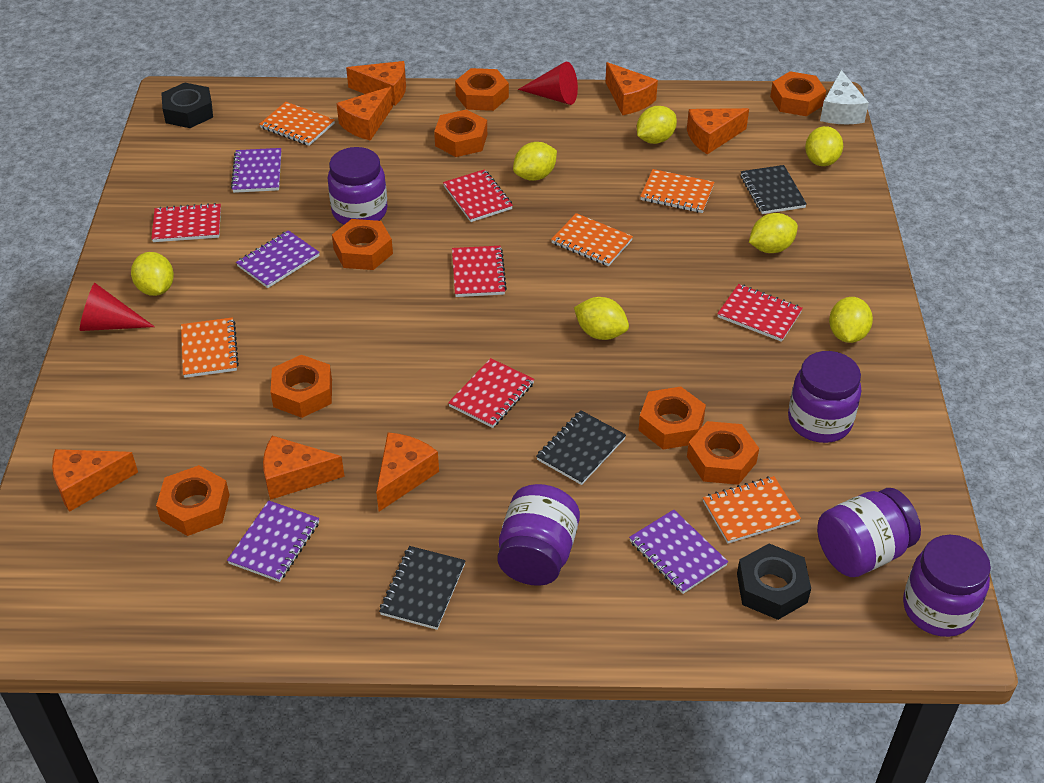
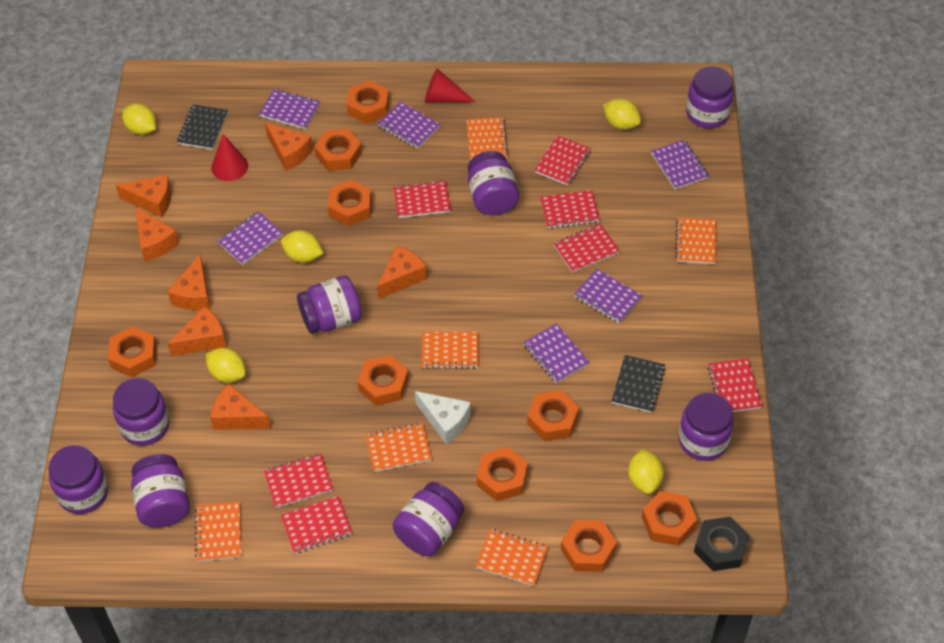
black notebook: 3 -> 2
black nut: 2 -> 1
orange notebook: 5 -> 6
orange nut: 8 -> 9
purple jar: 5 -> 8
purple notebook: 4 -> 6
red notebook: 5 -> 7
yellow lemon: 7 -> 5

